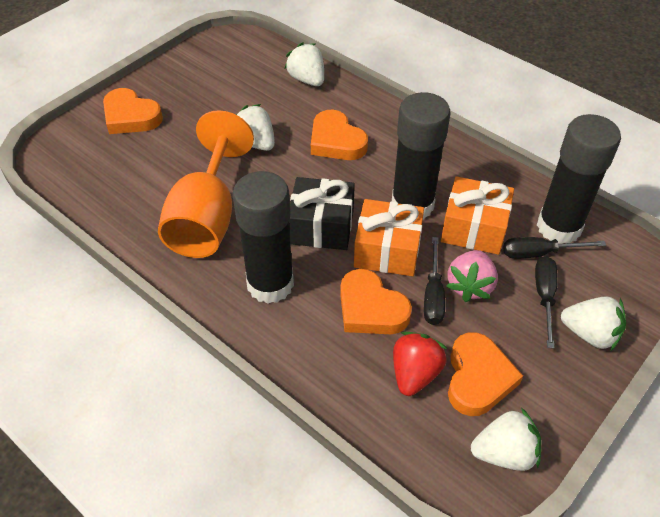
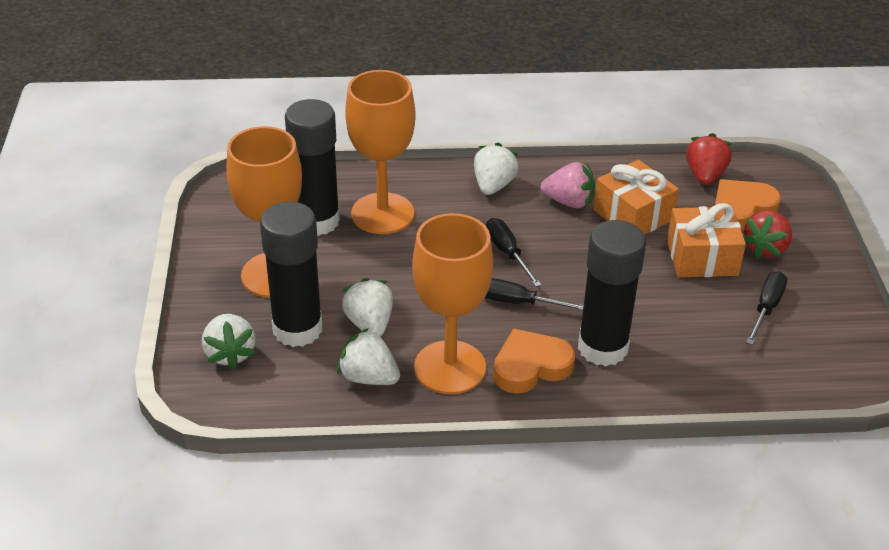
black gift: 1 -> 0
orange goblet: 1 -> 3
orange heart: 4 -> 2
red strawberry: 1 -> 2

